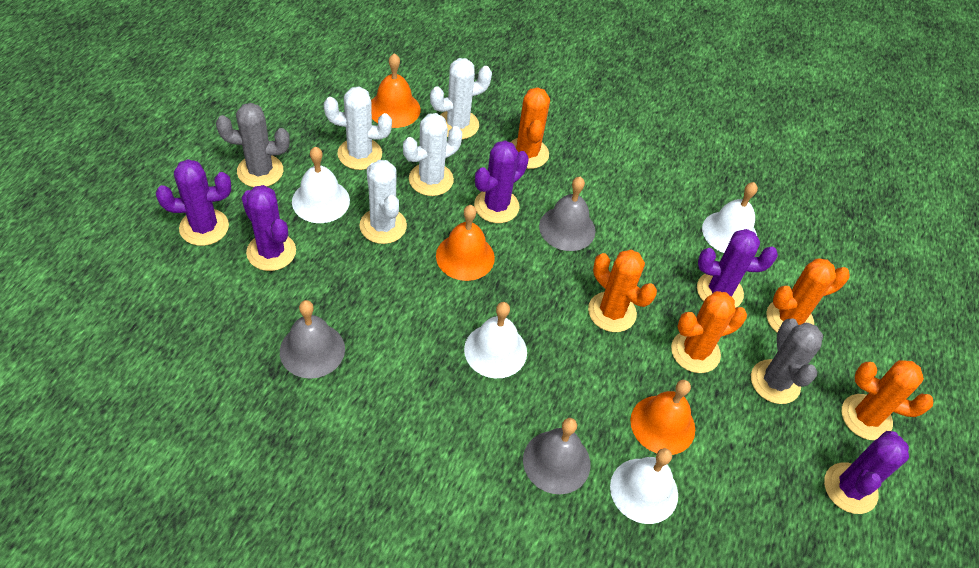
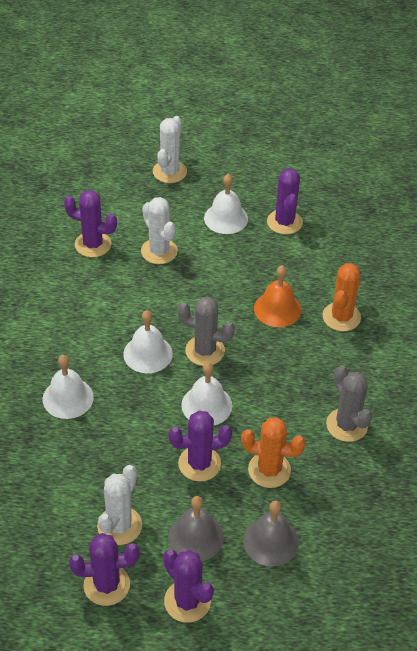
grey bell: 3 -> 2
orange bell: 3 -> 1
orange cactus: 5 -> 2
white cactus: 4 -> 3

